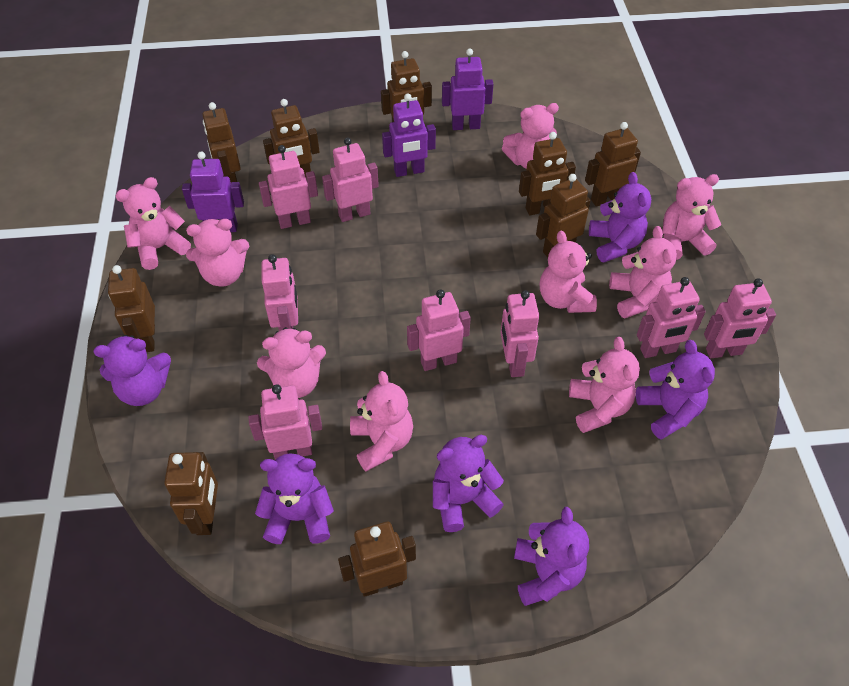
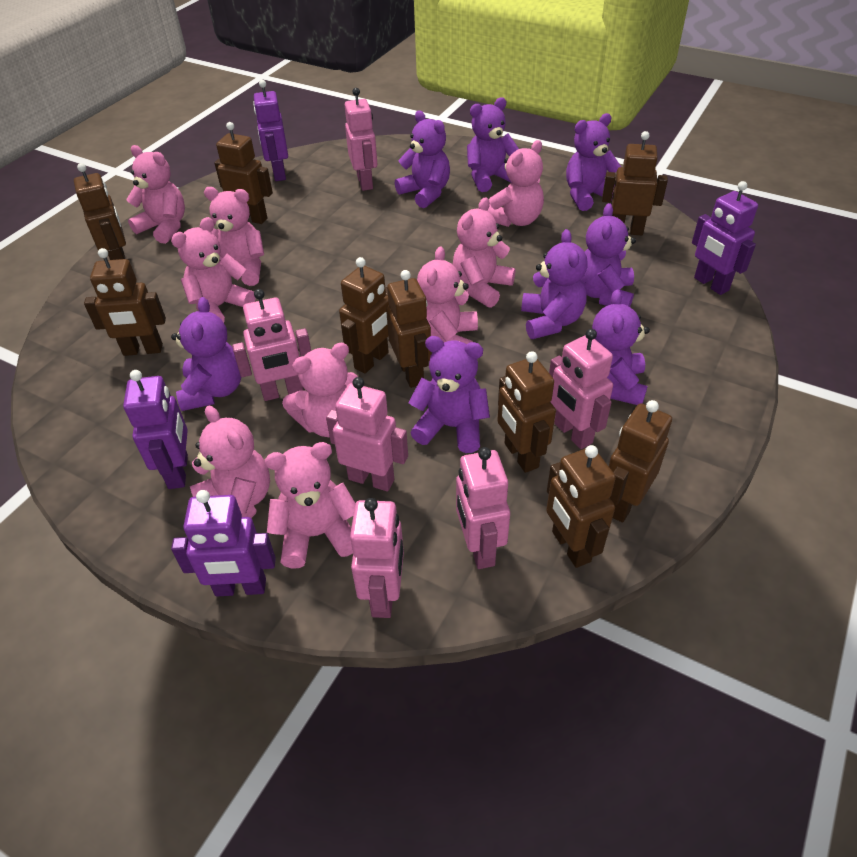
pink robot: 8 -> 6
purple robot: 3 -> 4
purple teddy bear: 6 -> 8

